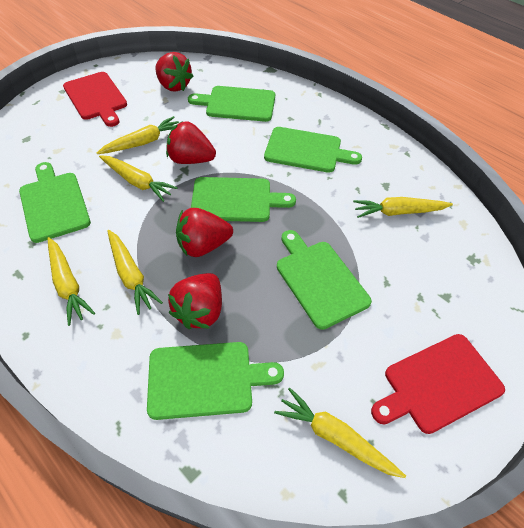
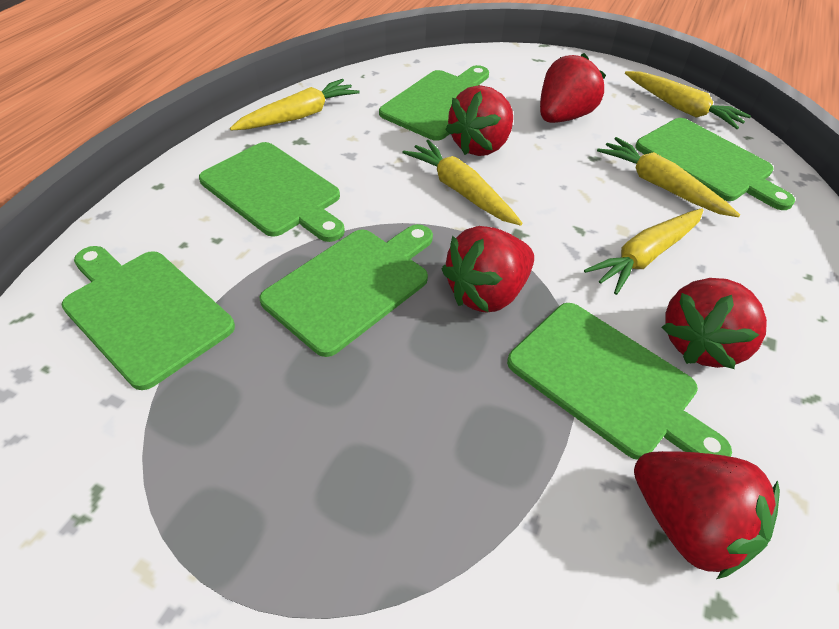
red cutting board: 2 -> 0
red strawberry: 4 -> 5
yellow carrot: 6 -> 5

